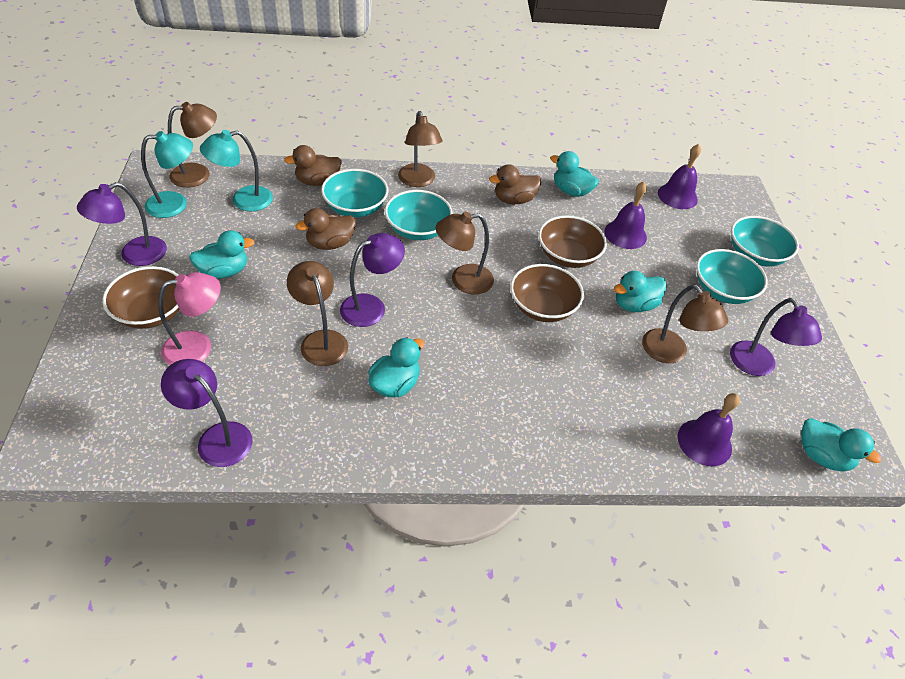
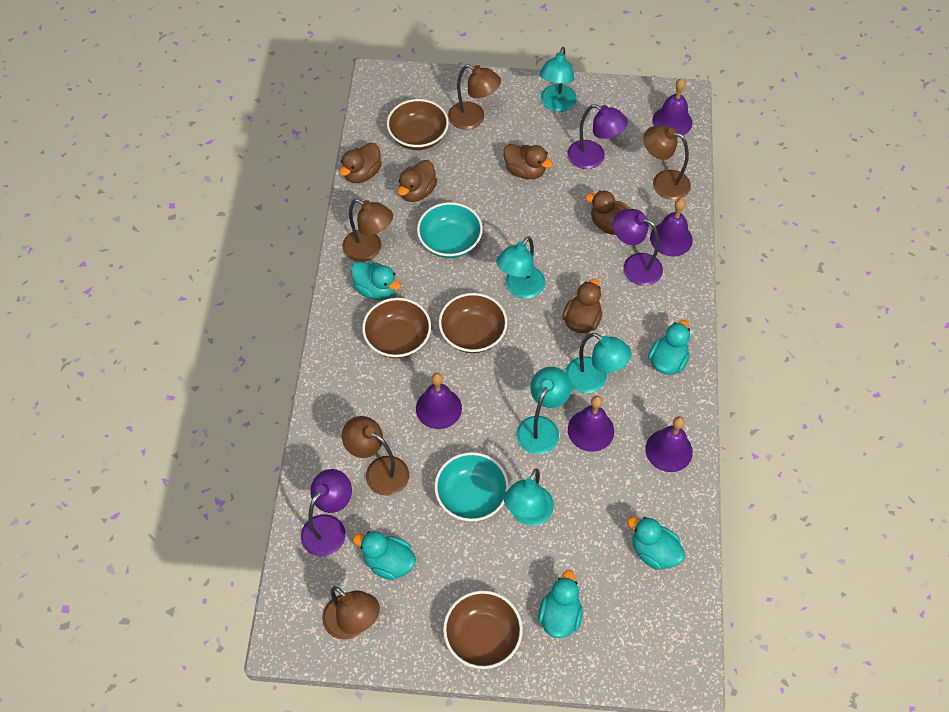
brown bowl: 3 -> 4
brown duck: 3 -> 5
pink lamp: 1 -> 0
purple bell: 3 -> 5
purple lamp: 4 -> 3
turquoise bowl: 4 -> 2
turquoise lamp: 2 -> 5

